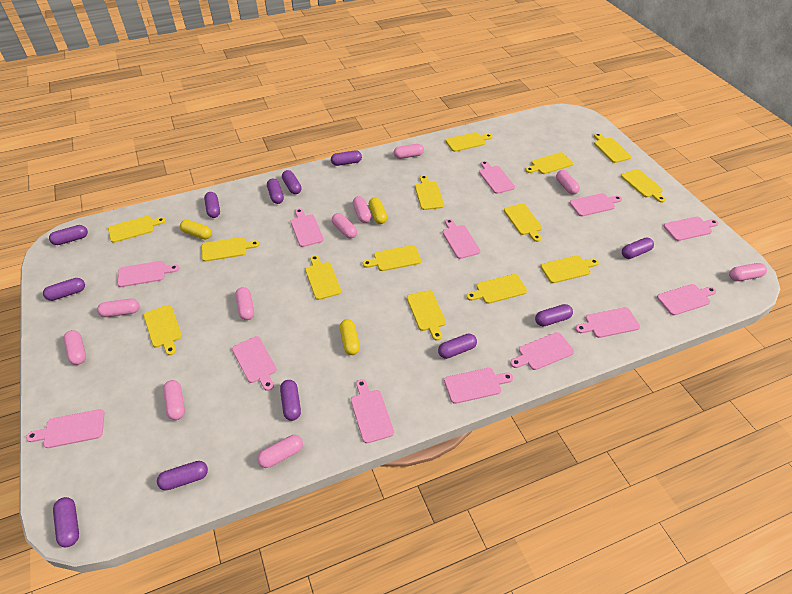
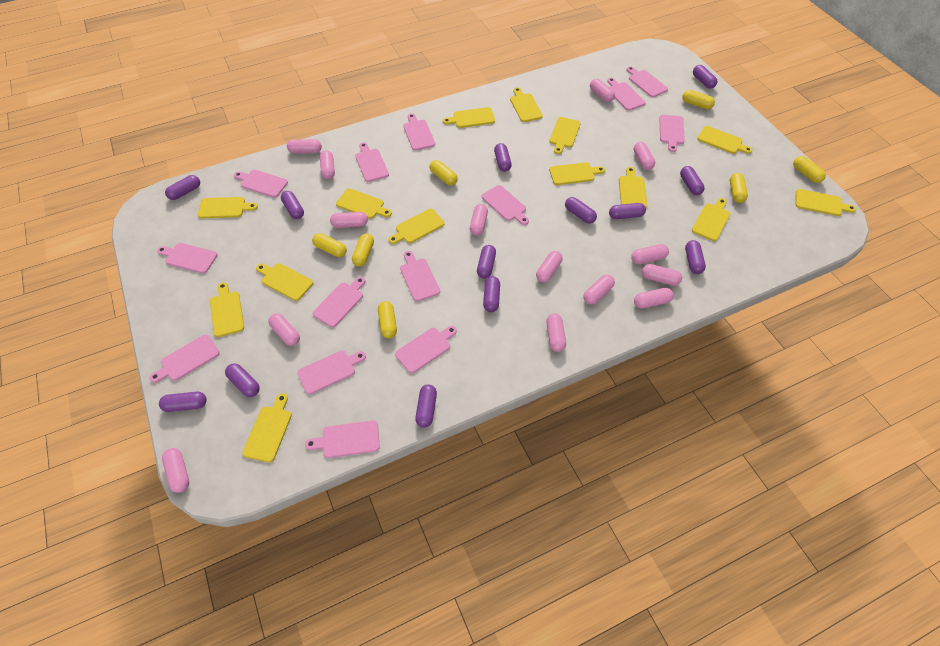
pink capsule: 10 -> 14
pink cutting board: 13 -> 14
purple capsule: 12 -> 13
yellow capsule: 3 -> 7

